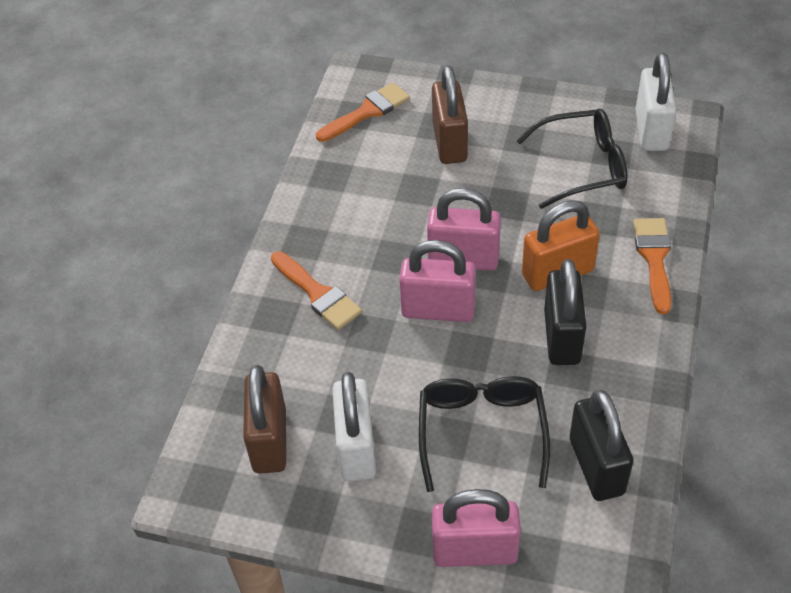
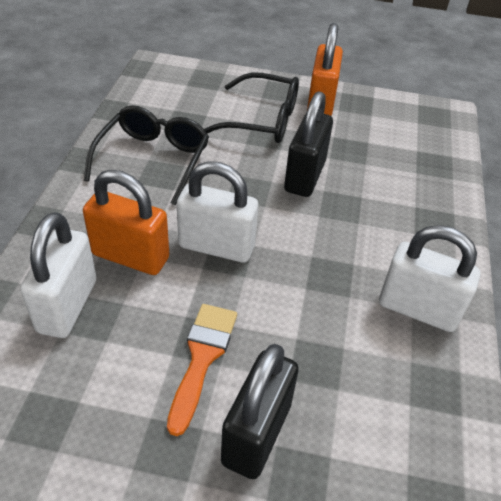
brown padlock: 2 -> 0
orange brush: 3 -> 1
orange padlock: 1 -> 2
pink padlock: 3 -> 0
white padlock: 2 -> 3

